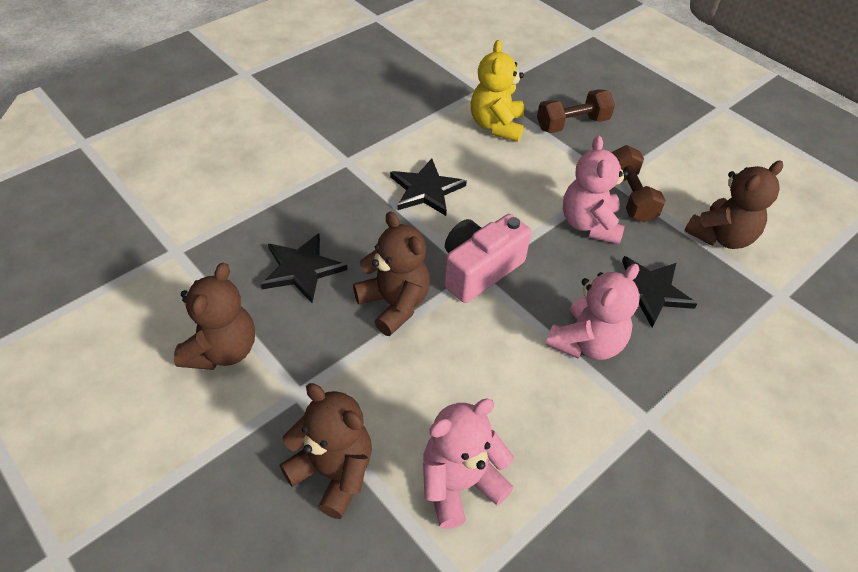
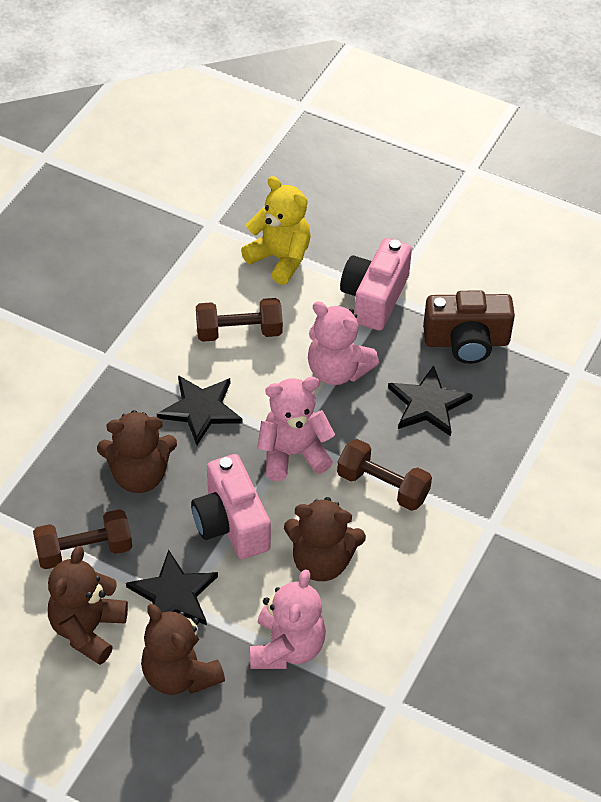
brown camera: 0 -> 1
brown dumbbell: 2 -> 3
pink camera: 1 -> 2

